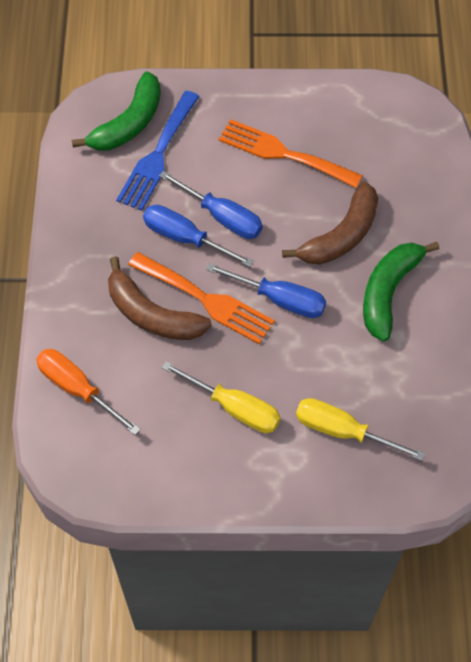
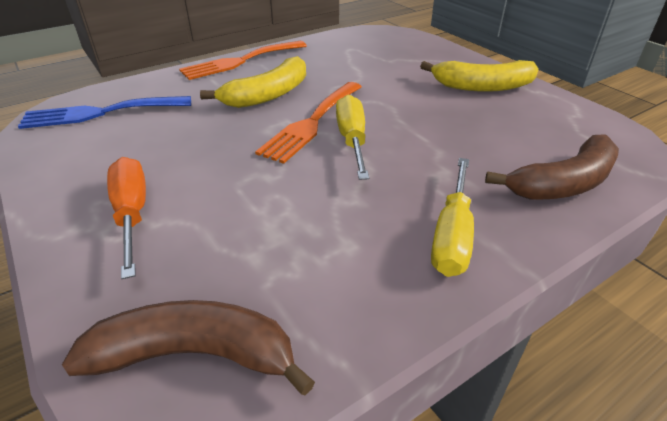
blue screwdriver: 3 -> 0
green banana: 2 -> 0
yellow banana: 0 -> 2

